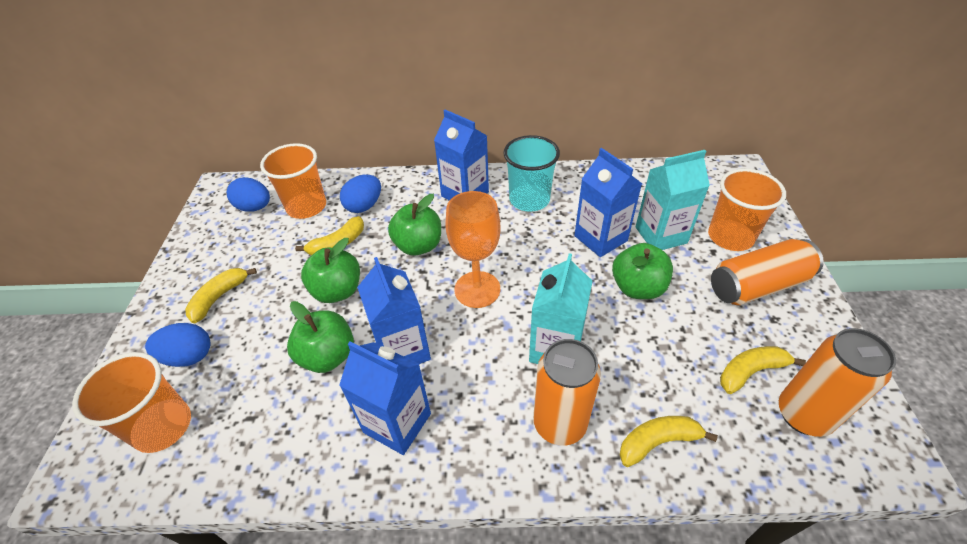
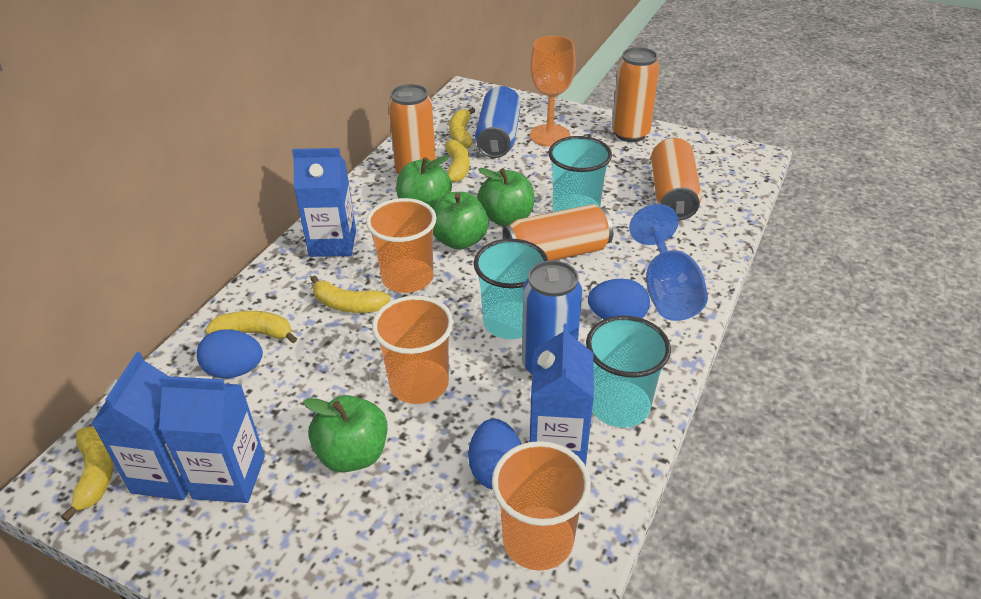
blue can: 0 -> 2
blue goblet: 0 -> 1
orange can: 3 -> 4
turquoise carton: 2 -> 0
turquoise cup: 1 -> 3
yellow banana: 4 -> 5

